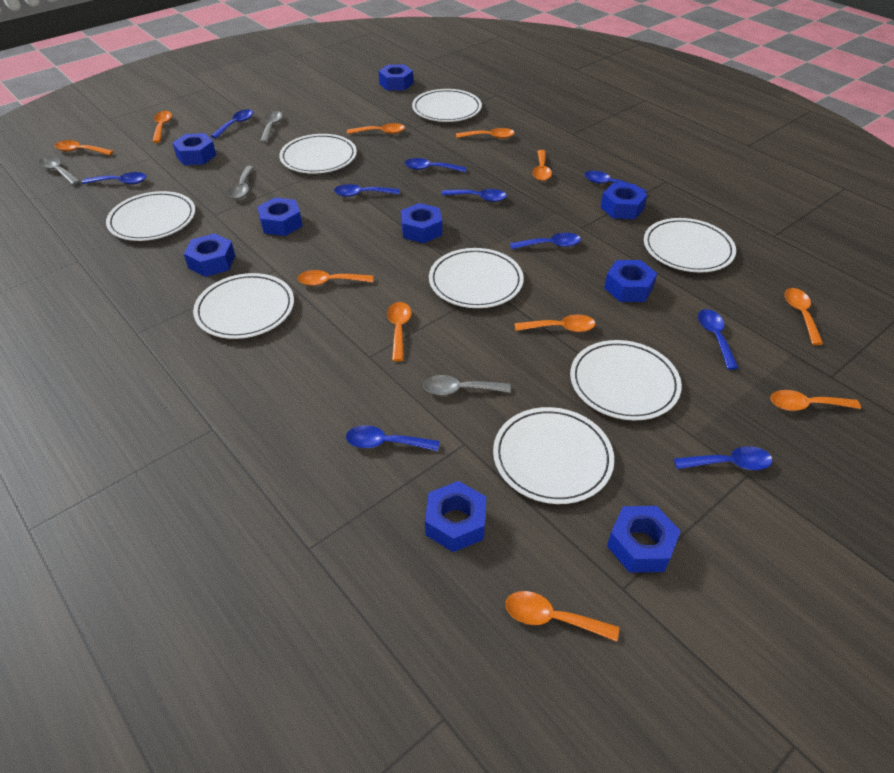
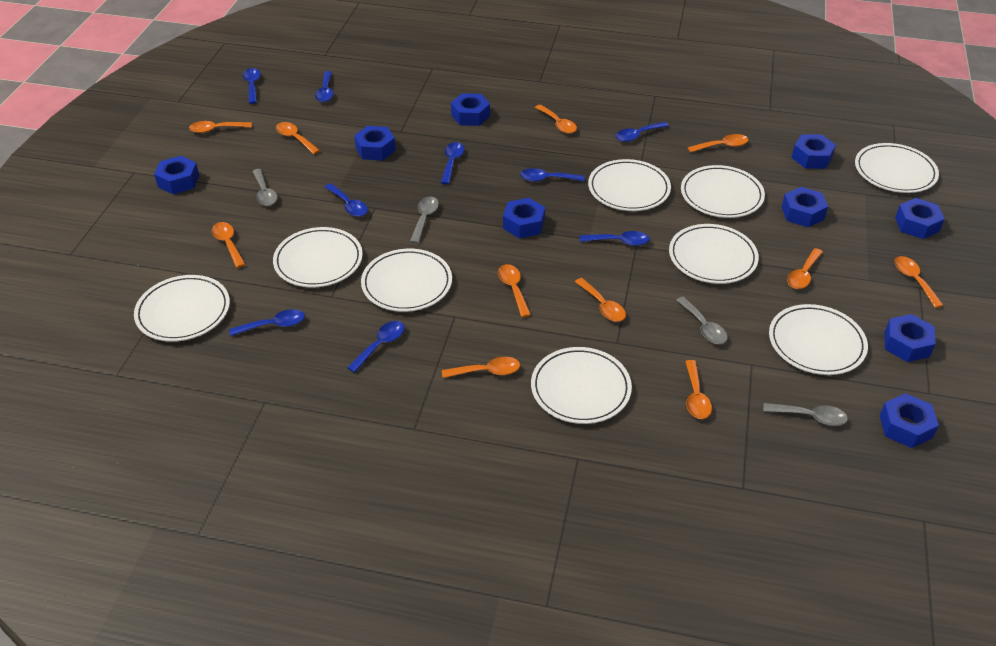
blue spoon: 10 -> 9
white plate: 8 -> 9

